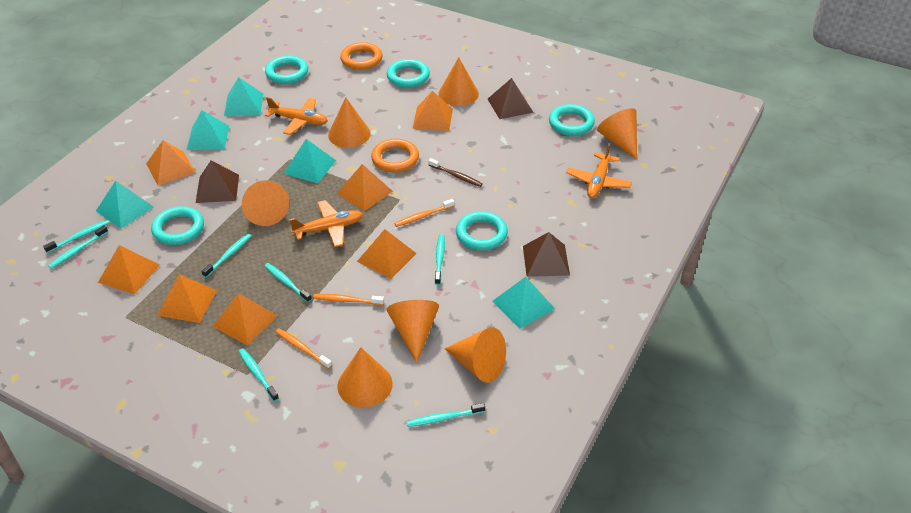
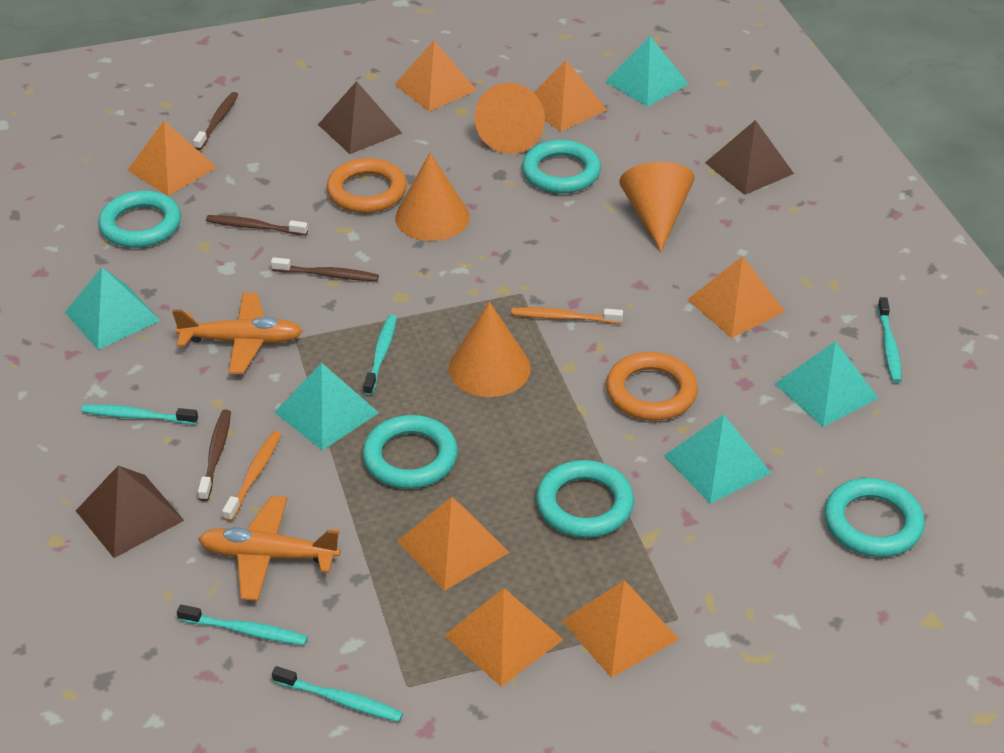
brown toothbrush: 1 -> 4
orange cone: 7 -> 4
orange plane: 3 -> 2
orange toothbrush: 3 -> 2
turquoise toothbrush: 7 -> 5

